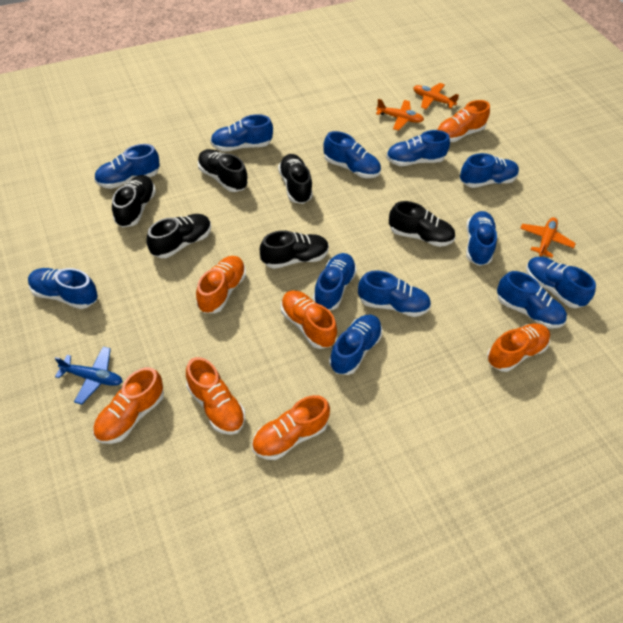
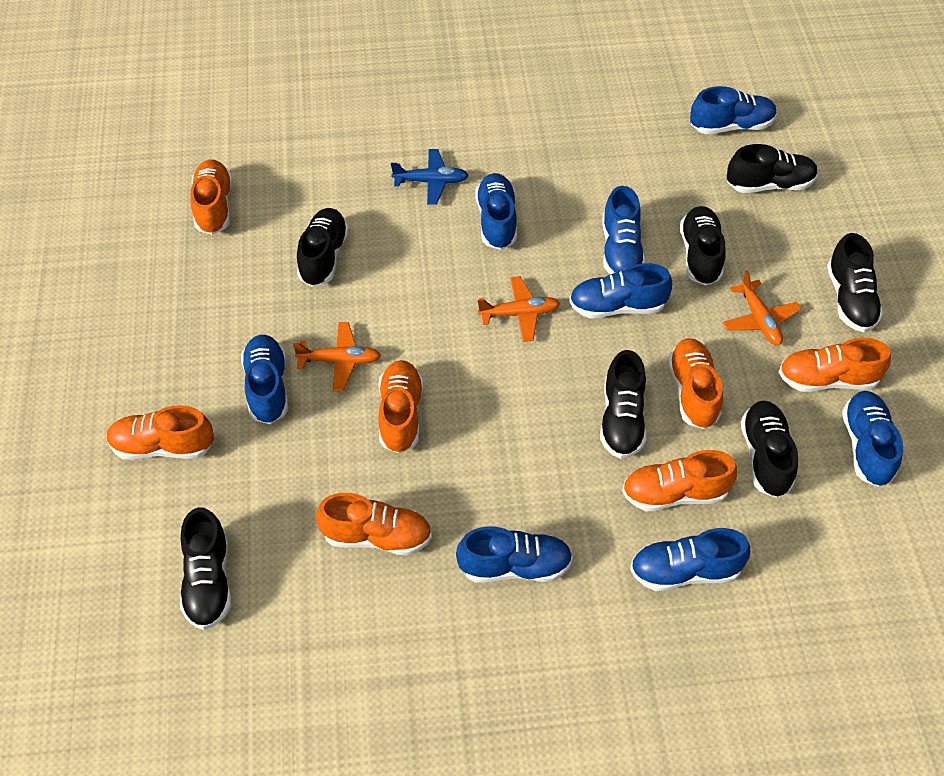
black shoe: 6 -> 7
blue shoe: 12 -> 8

